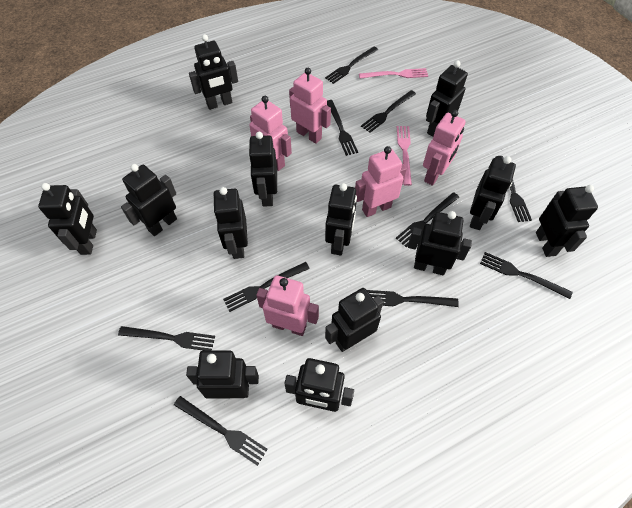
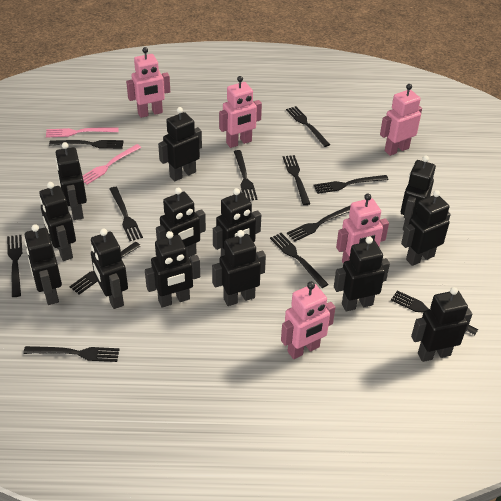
black fork: 10 -> 12

